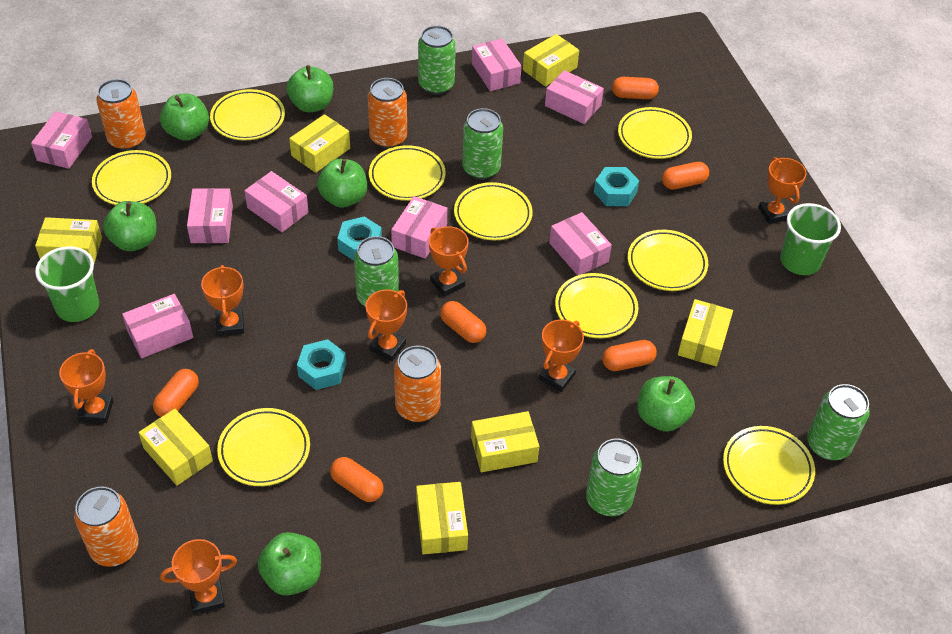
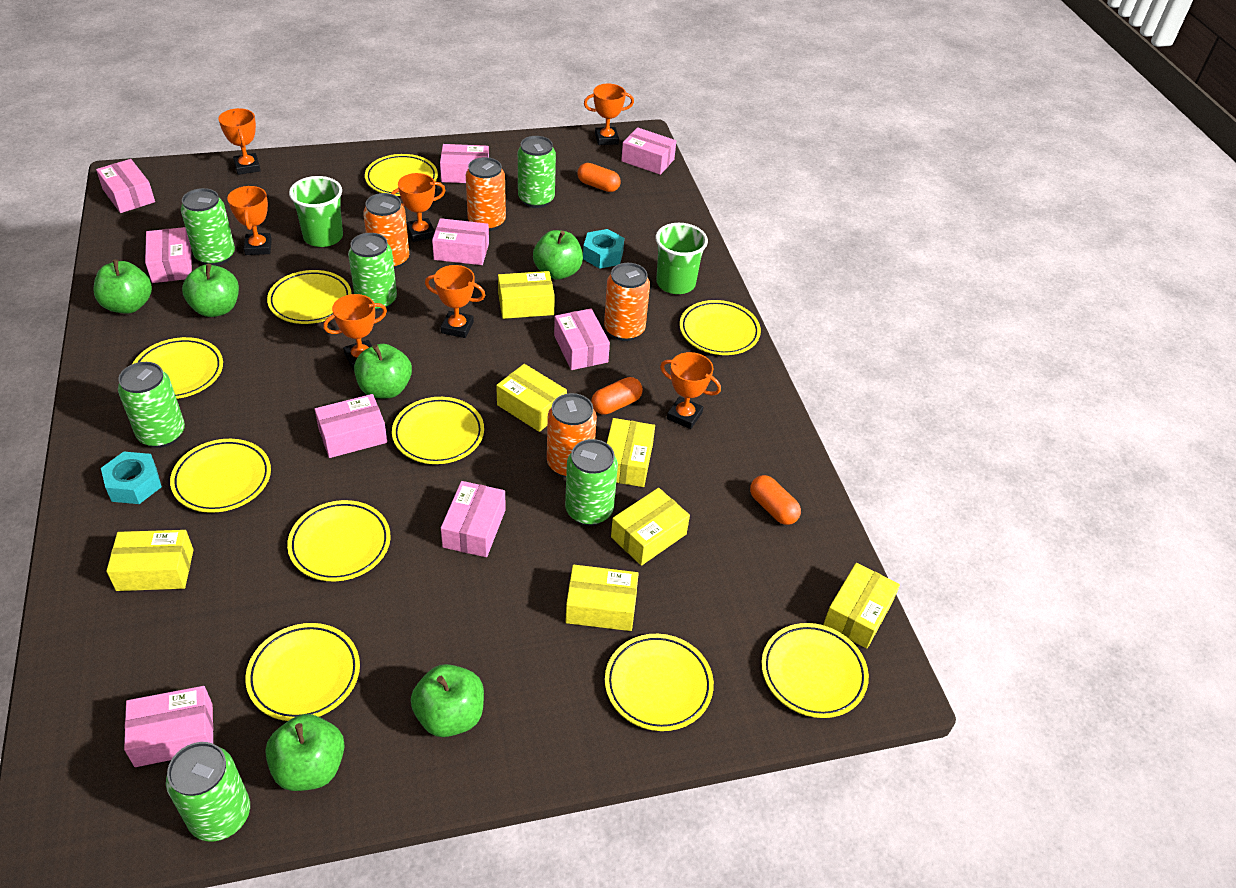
green can: 5 -> 6
orange capsule: 6 -> 3
pink box: 8 -> 9
turquoise nut: 3 -> 2
yellow plate: 9 -> 10

